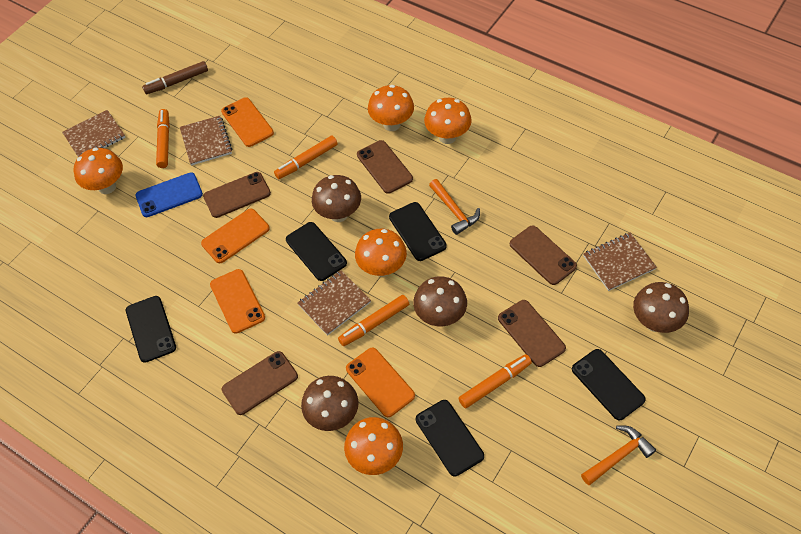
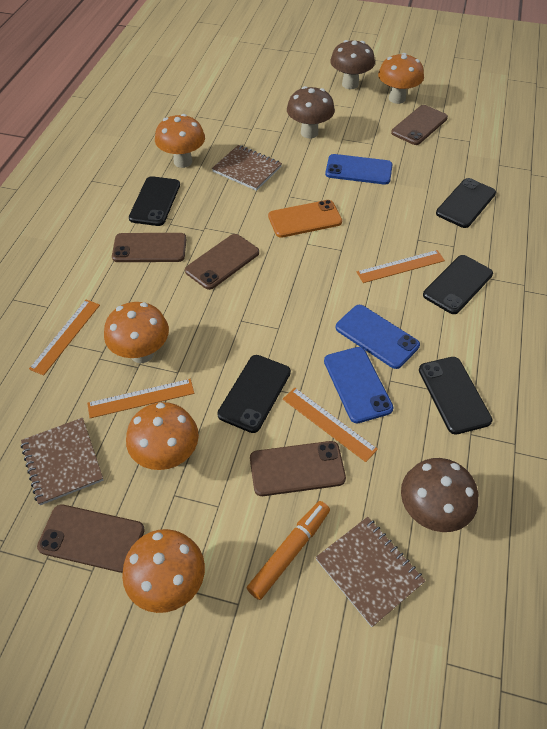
blue phone: 1 -> 3
brown marker: 1 -> 0
brown mushroom: 4 -> 3
brown notebook: 4 -> 3
orange hammer: 2 -> 0
orange marker: 4 -> 1
orange phone: 4 -> 1
orange ruler: 0 -> 4

